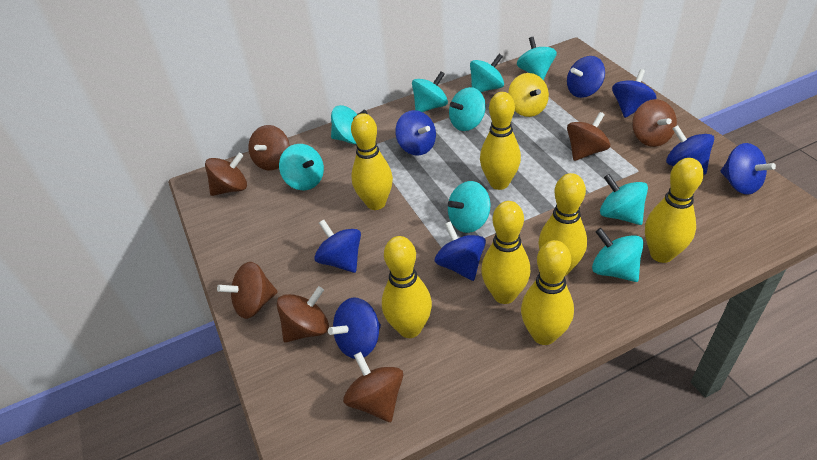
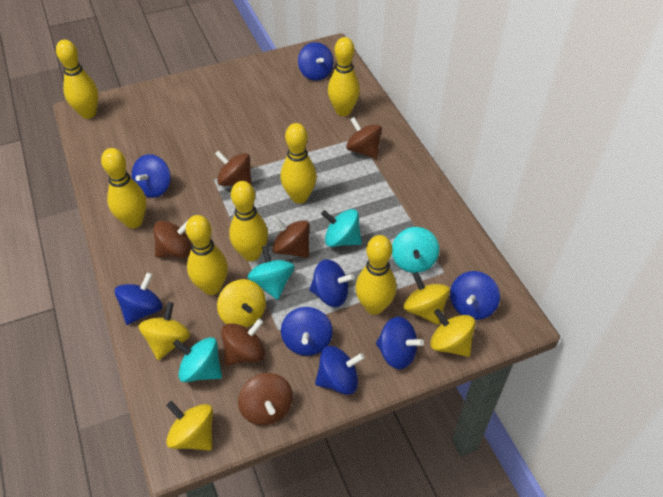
brown spinning top: 7 -> 6
turquoise spinning top: 9 -> 4
yellow spinning top: 1 -> 5

